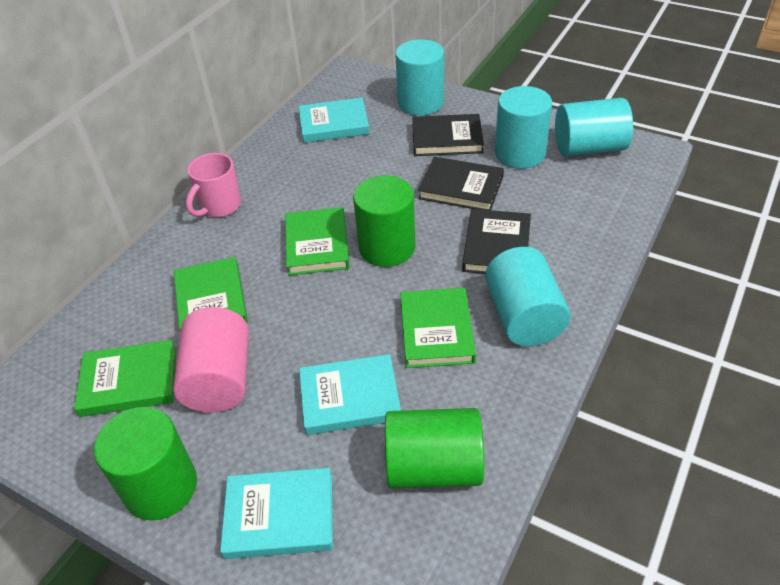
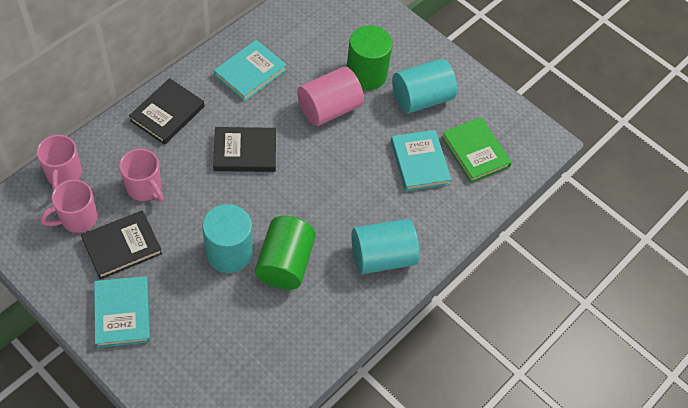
green book: 4 -> 1
green cylinder: 3 -> 2
pink mug: 1 -> 3
turquoise cylinder: 4 -> 3

